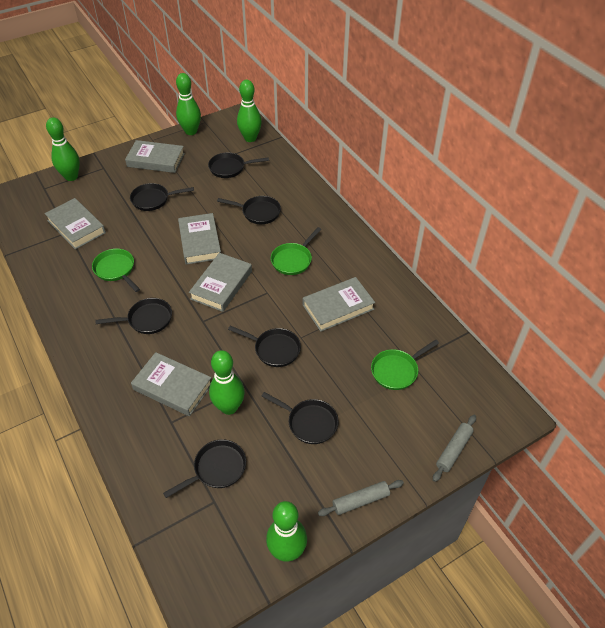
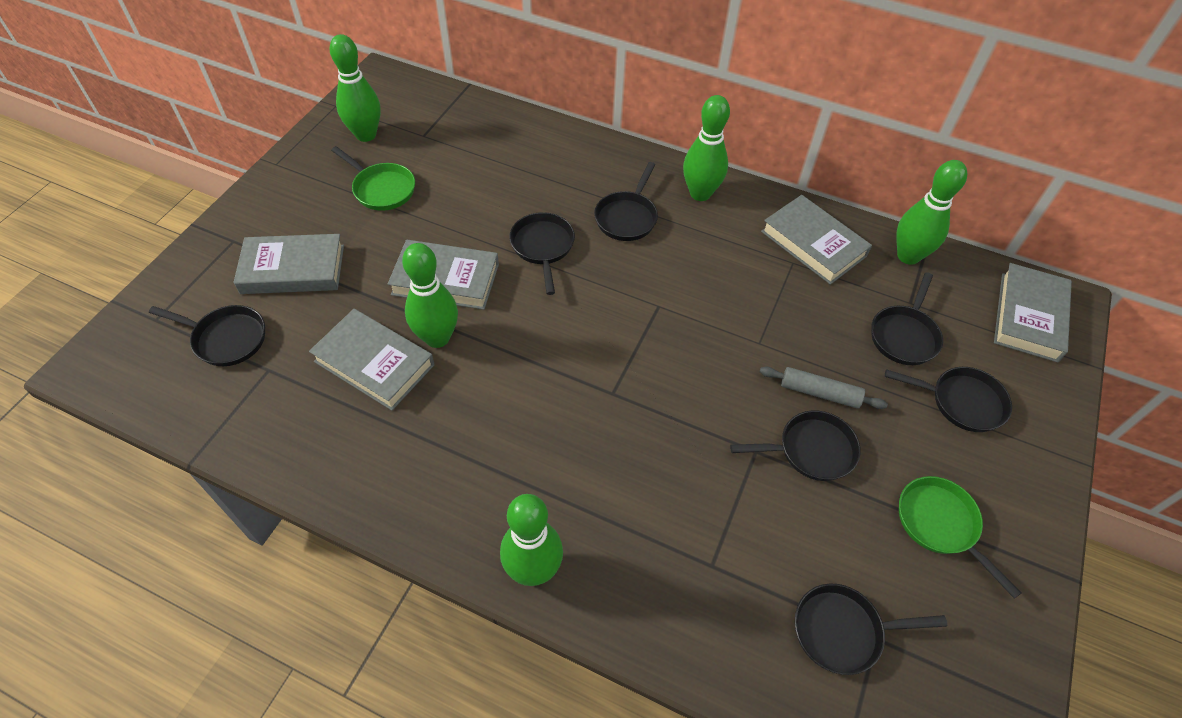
green pan: 3 -> 2
grey book: 6 -> 5
grey rolling pin: 2 -> 1

